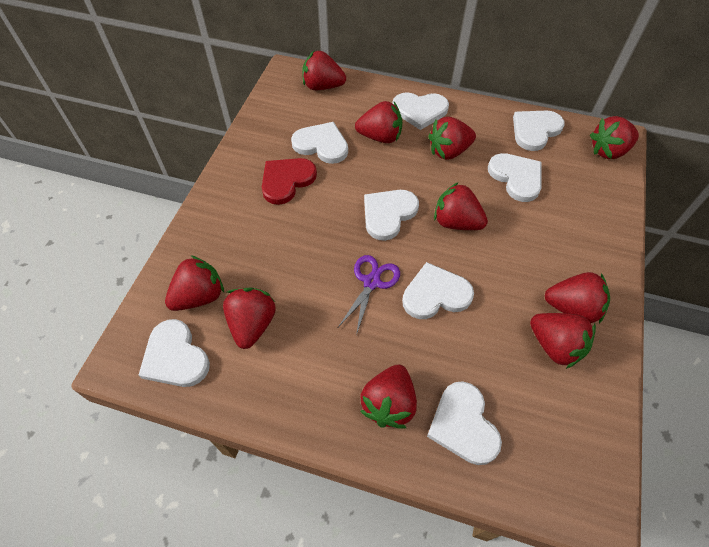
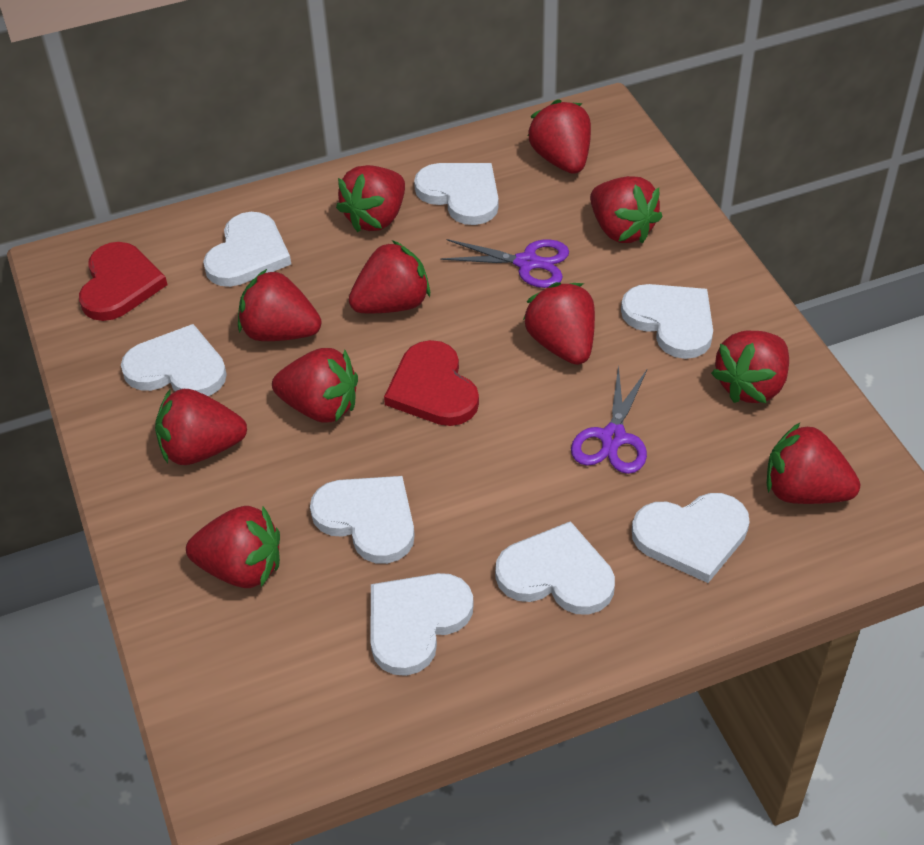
purple scissors: 1 -> 2
red heart: 1 -> 2
red strawberry: 10 -> 11

